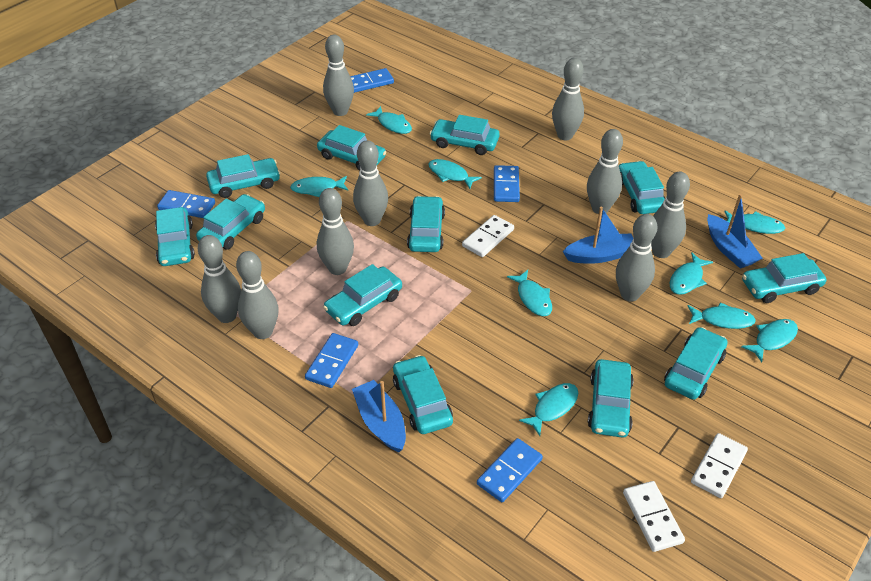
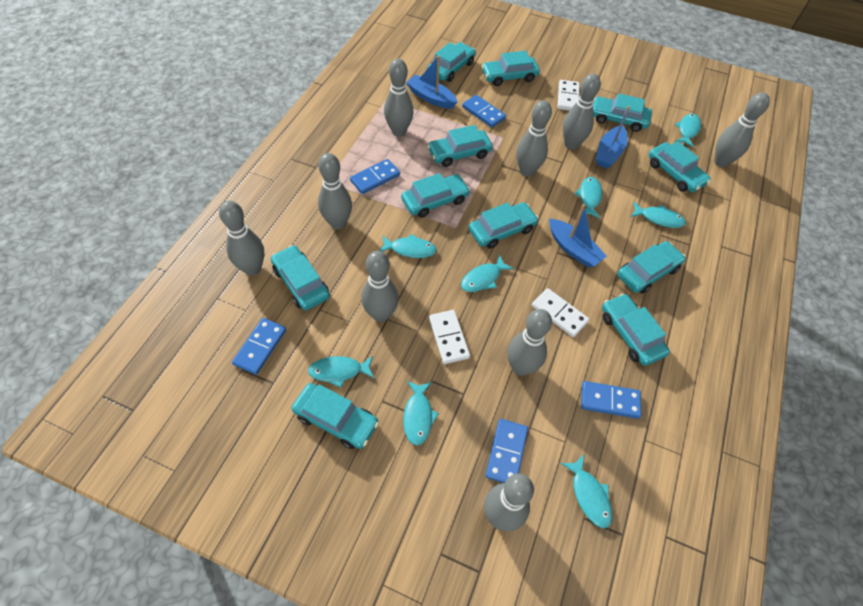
turquoise car: 12 -> 11
turquoise fish: 9 -> 8

